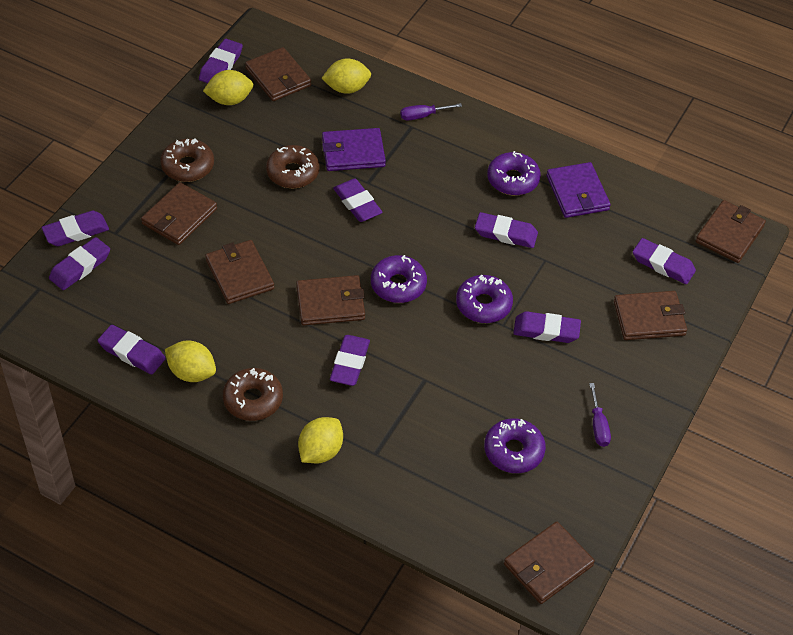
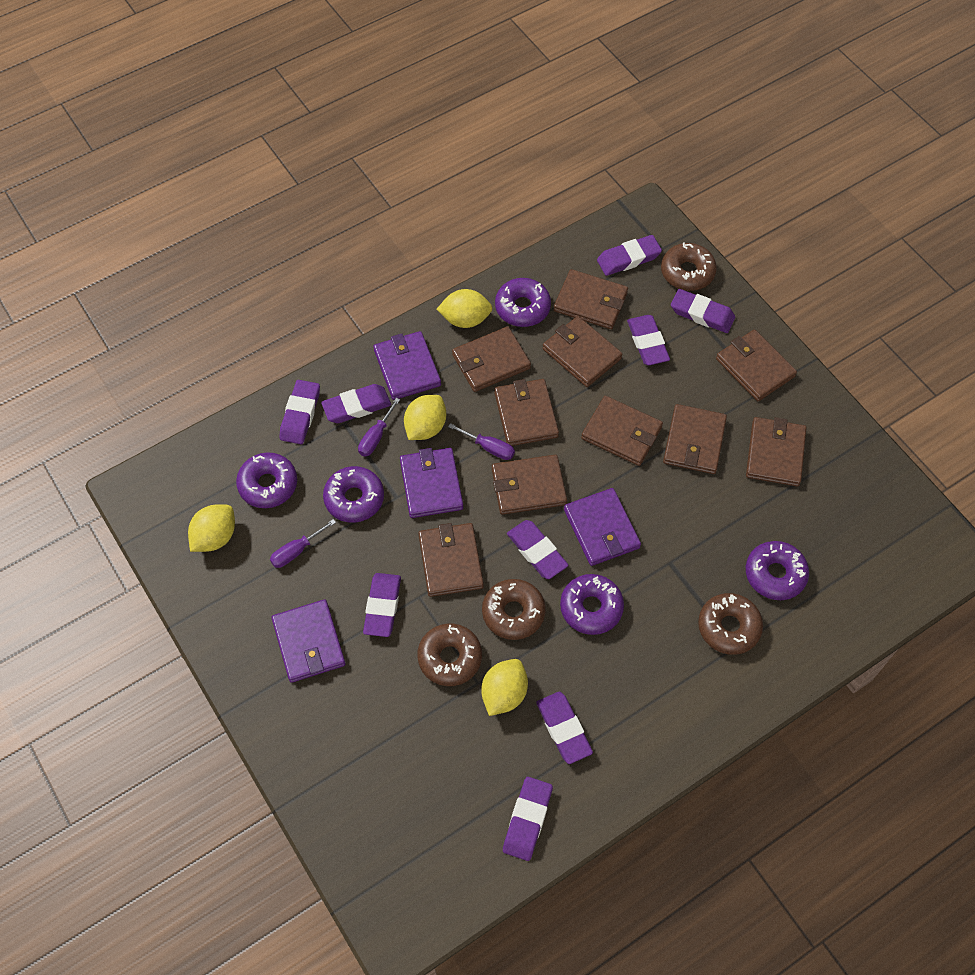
brown donut: 3 -> 4
brown wallet: 7 -> 10
purple donut: 4 -> 5
purple screwdriver: 2 -> 3
purple wallet: 2 -> 4

